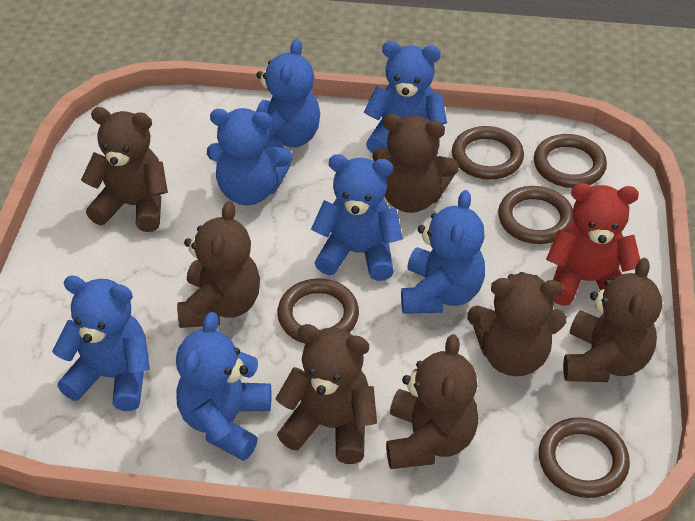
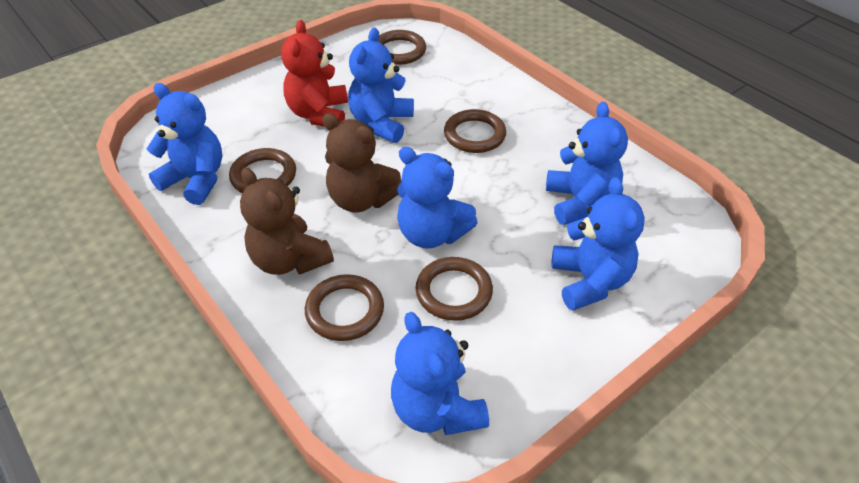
blue teddy bear: 7 -> 6
brown teddy bear: 7 -> 2

